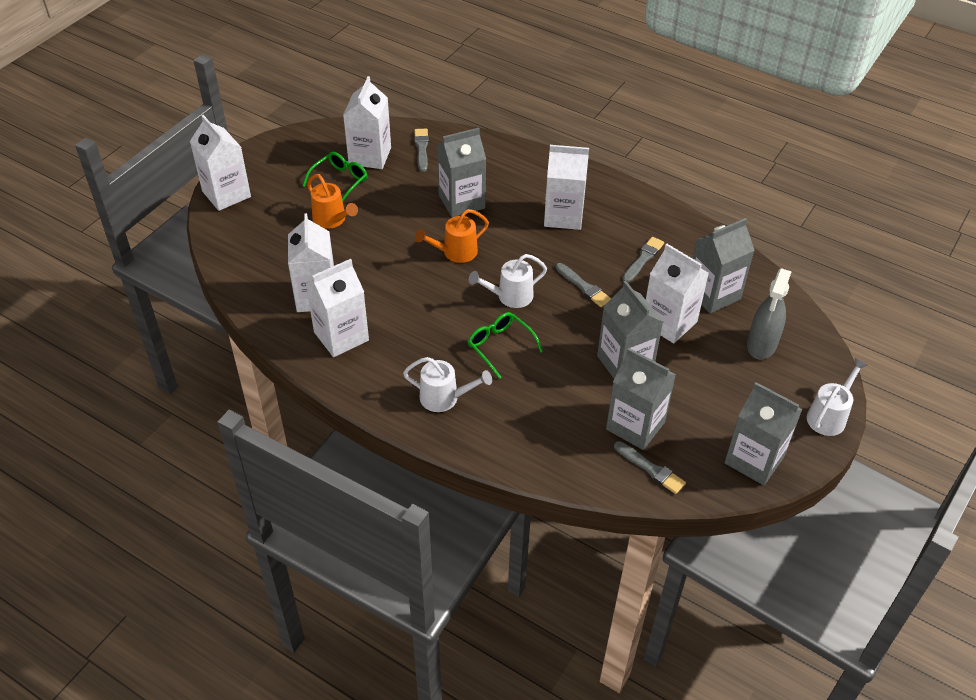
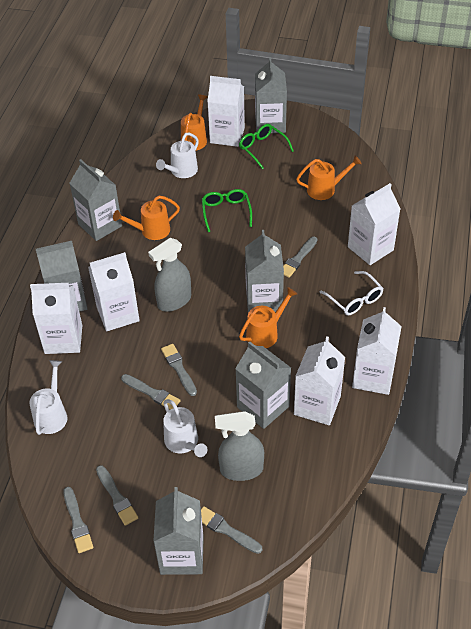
grey brush: 4 -> 6
grey carton: 5 -> 6
grey spray bottle: 1 -> 2
orange watering can: 2 -> 4
white glasses: 0 -> 1

